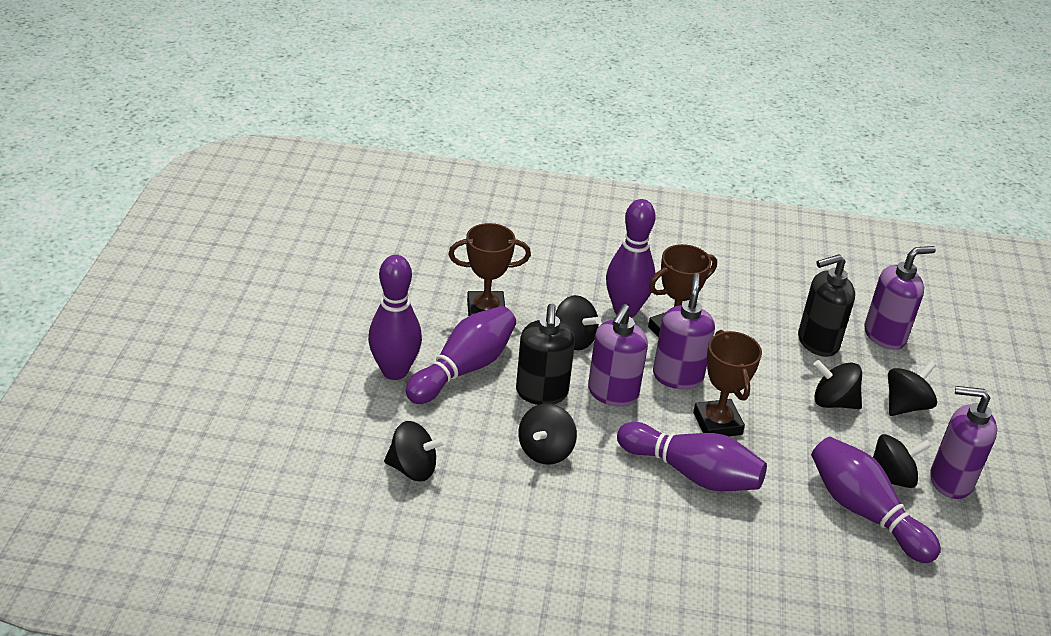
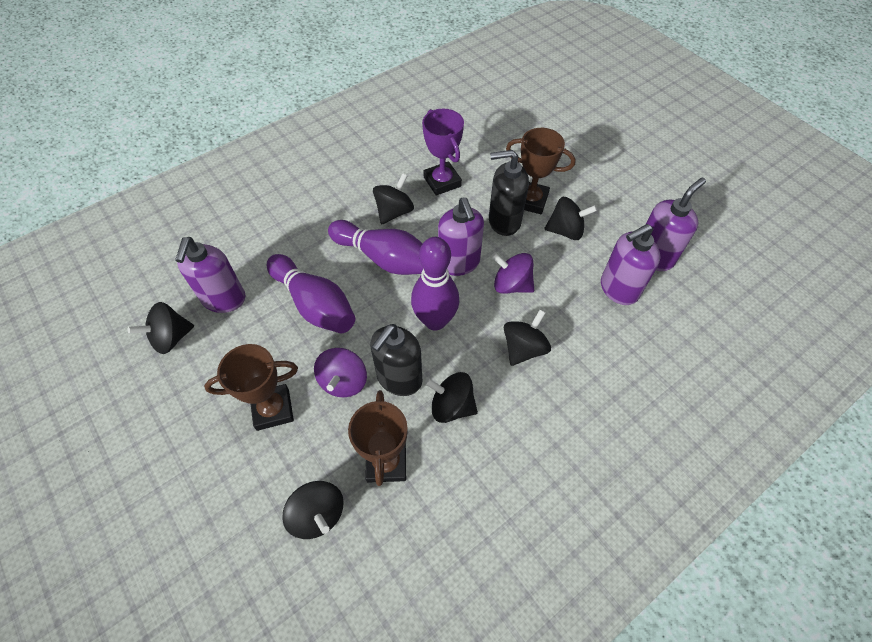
purple bowling pin: 5 -> 3
purple spinning top: 0 -> 2
purple trophy: 0 -> 1

